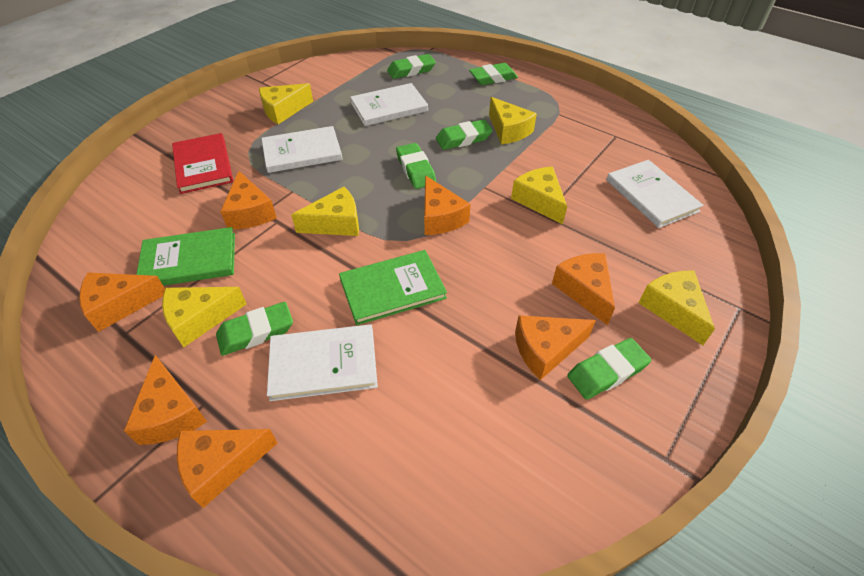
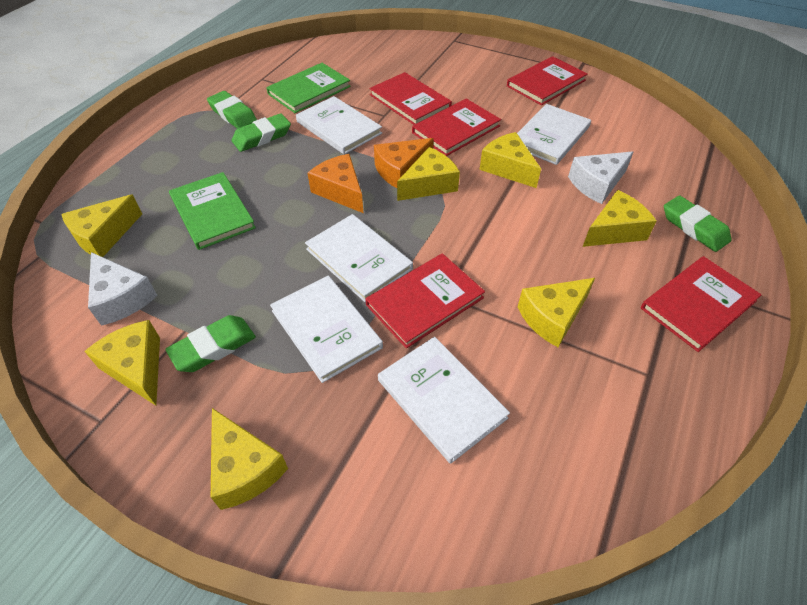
green eraser: 6 -> 4
orange cheese: 7 -> 2
red book: 1 -> 5
white book: 4 -> 5
white cheese: 0 -> 2
yellow cheese: 6 -> 7

